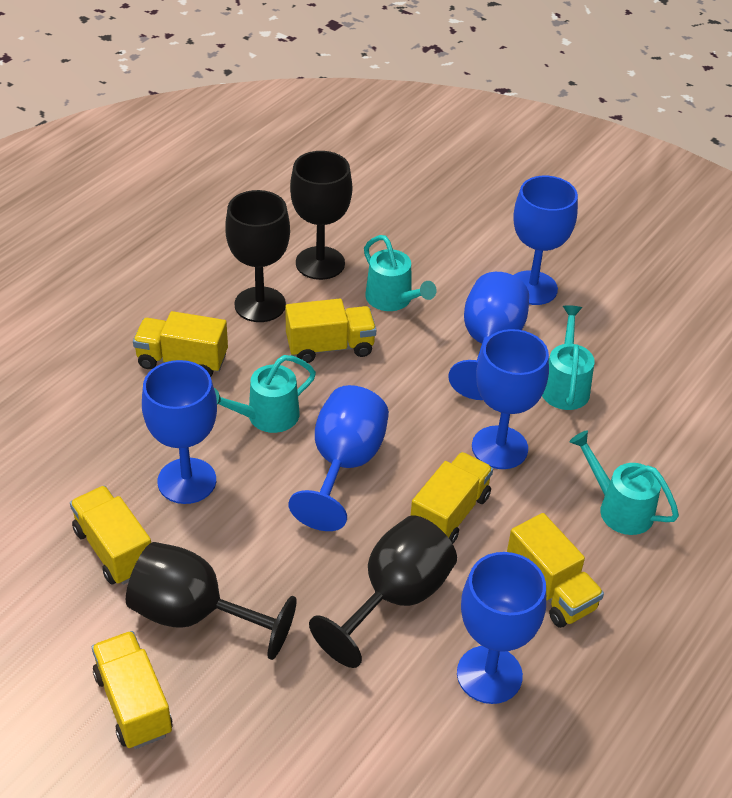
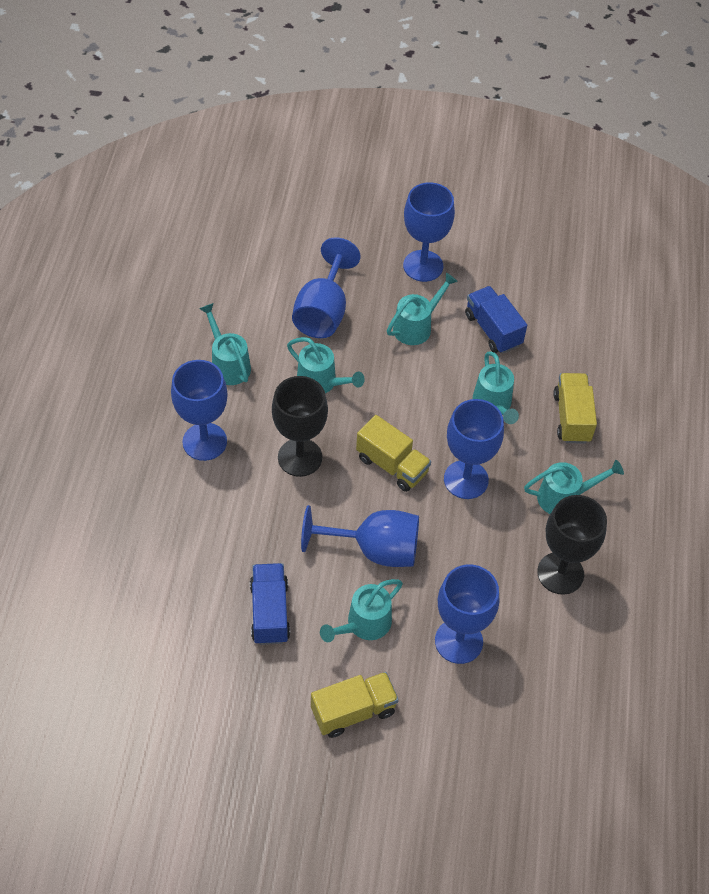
black goblet: 4 -> 2
blue truck: 0 -> 2
turquoise watering can: 4 -> 6
yellow truck: 6 -> 3

